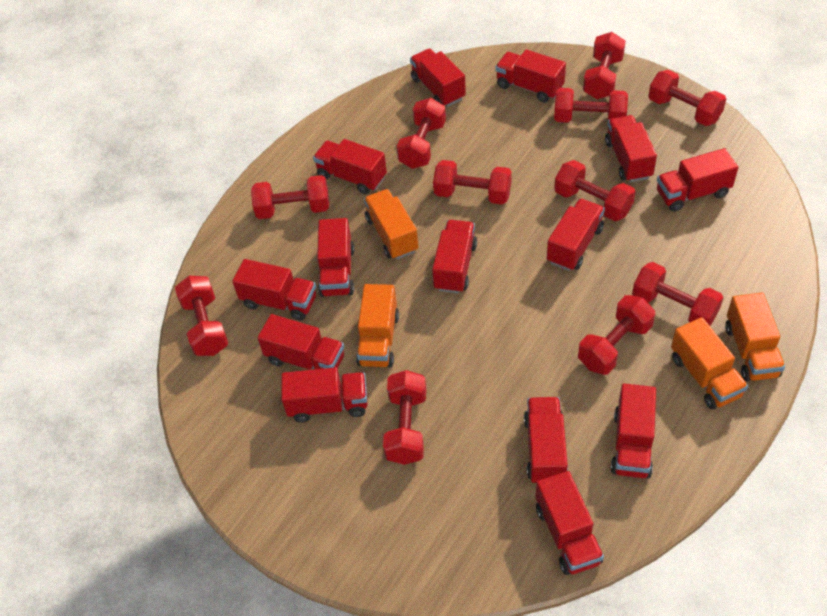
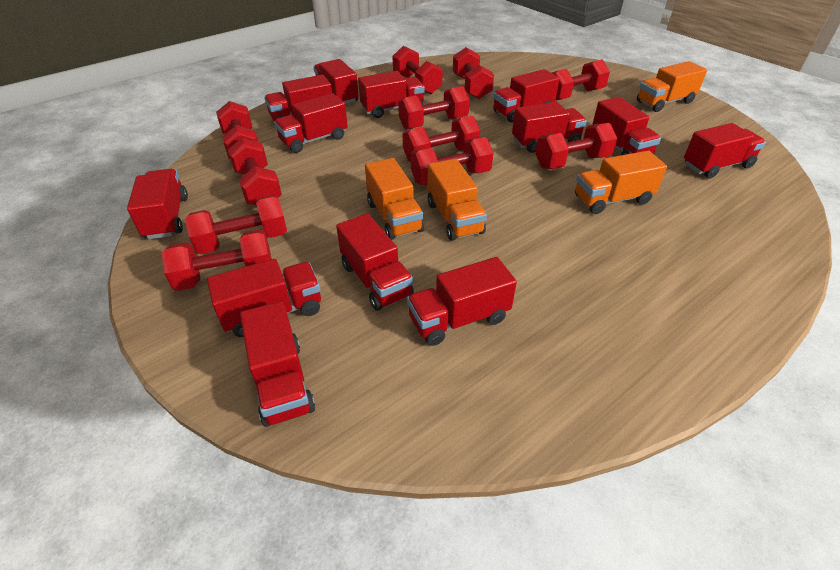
red truck: 14 -> 13

